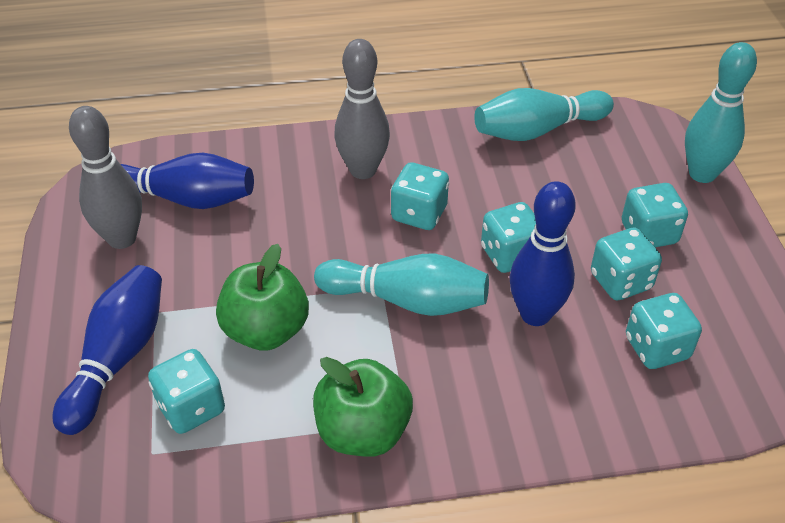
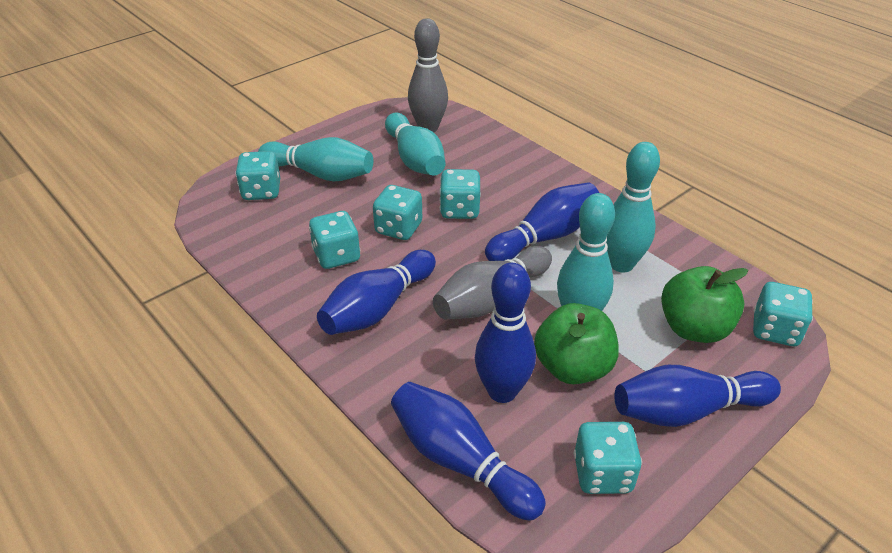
blue bowling pin: 3 -> 5
turquoise bowling pin: 3 -> 4

